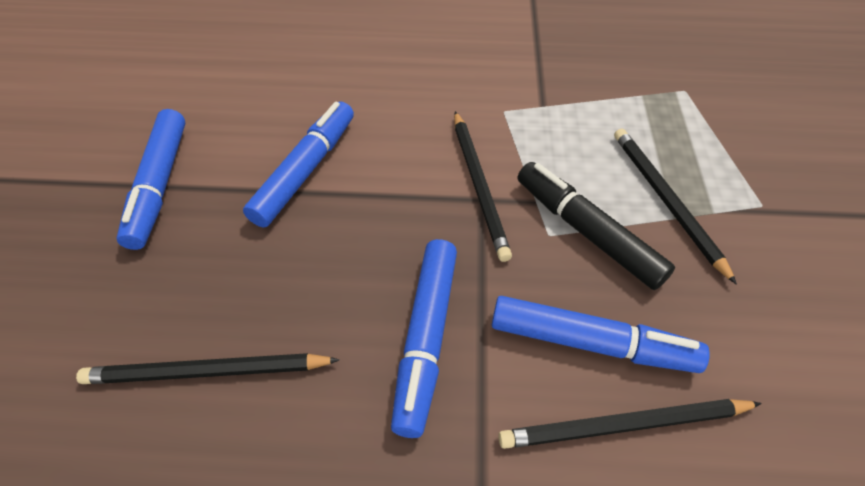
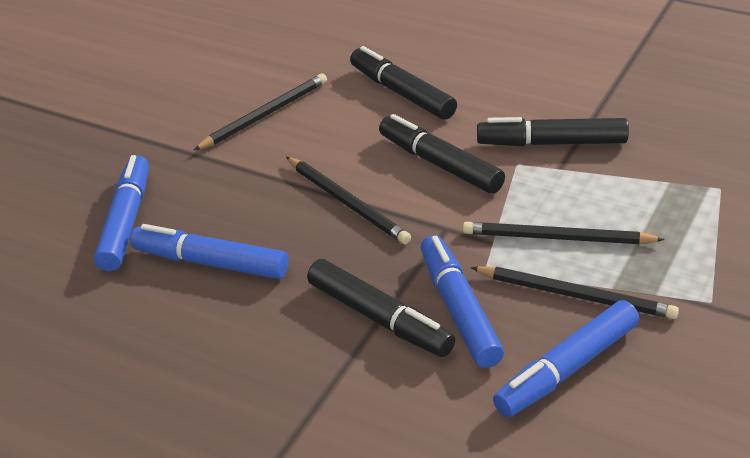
black marker: 1 -> 4

